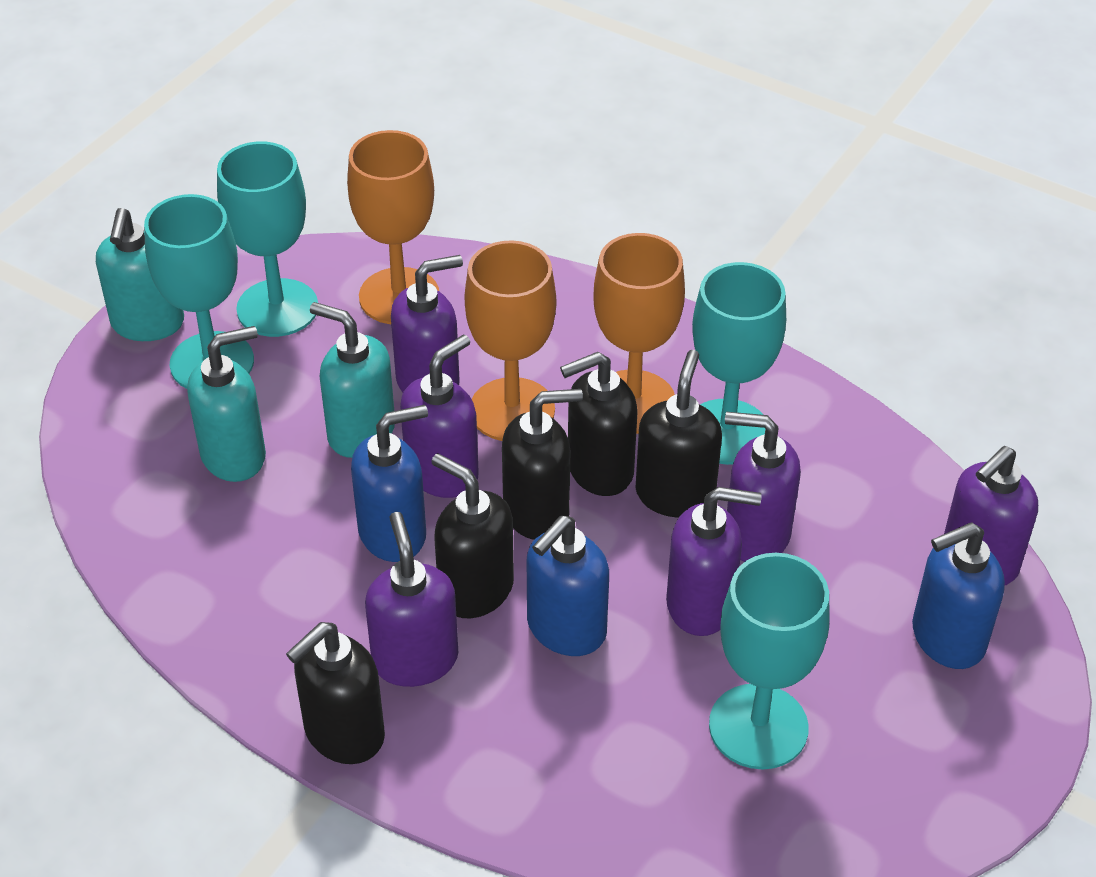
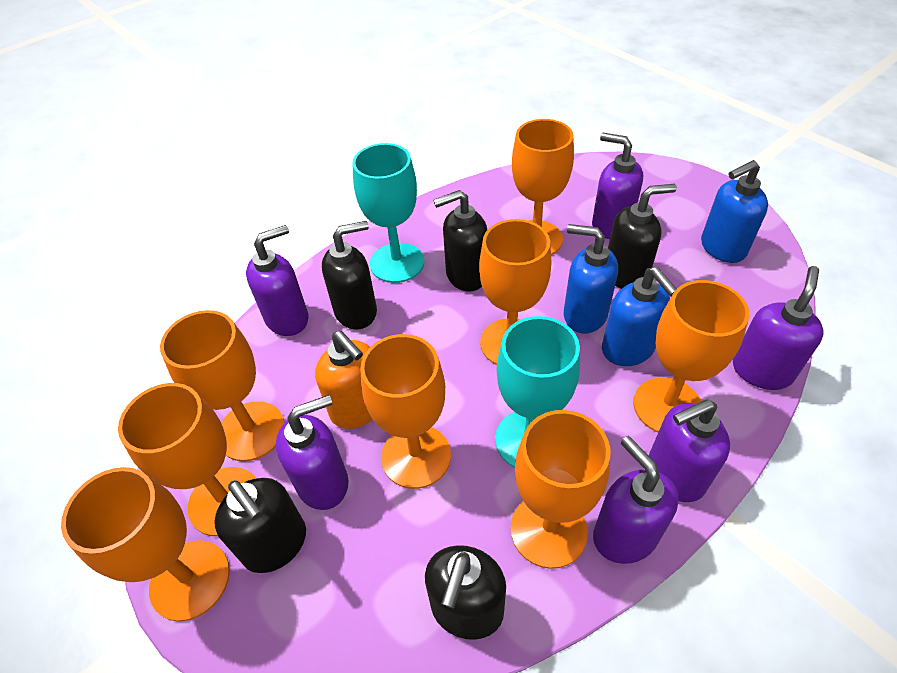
orange goblet: 3 -> 8
orange soap dispenser: 0 -> 1
turquoise goblet: 4 -> 2
turquoise soap dispenser: 3 -> 0

